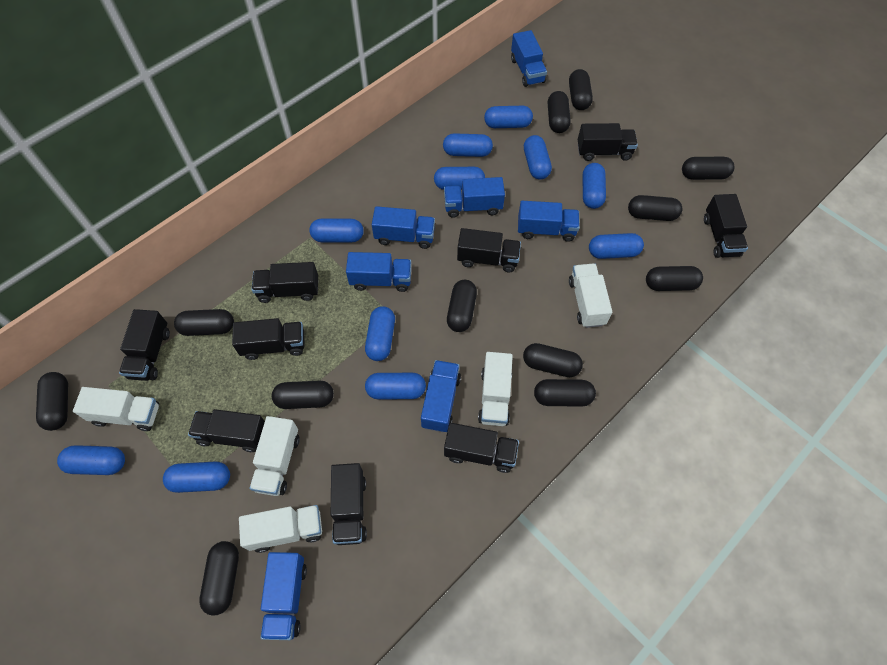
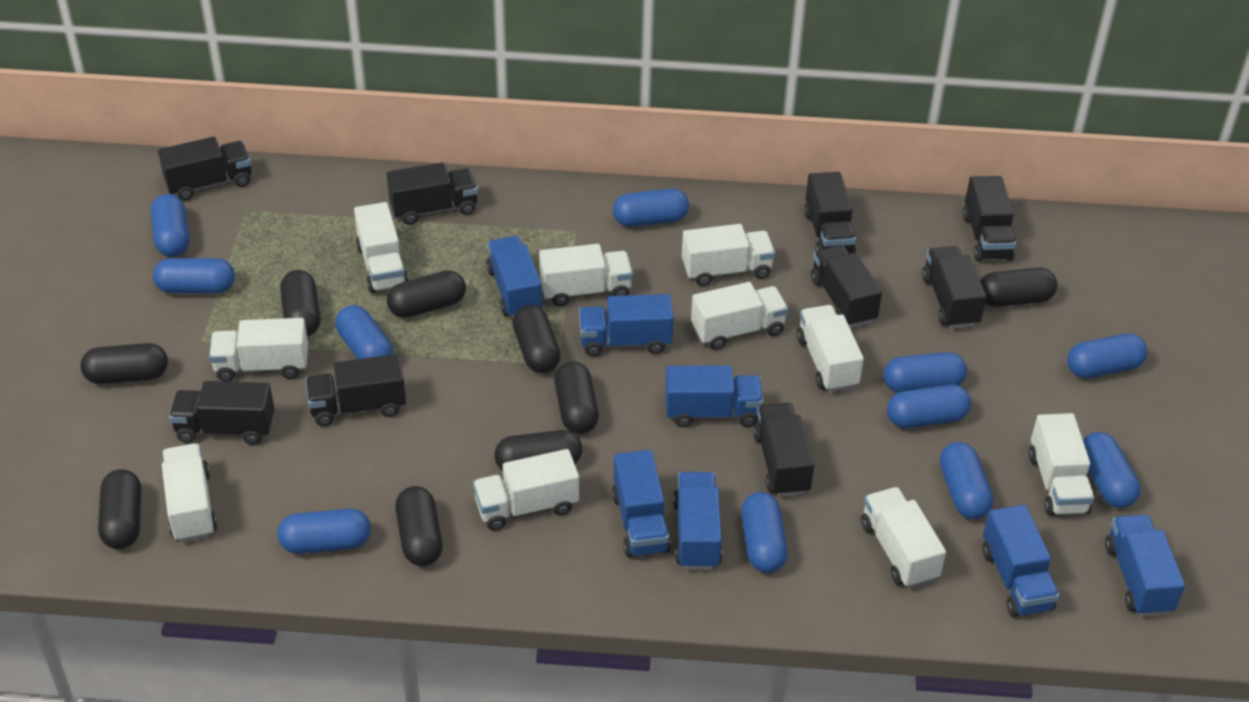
black capsule: 12 -> 9
white truck: 5 -> 10

